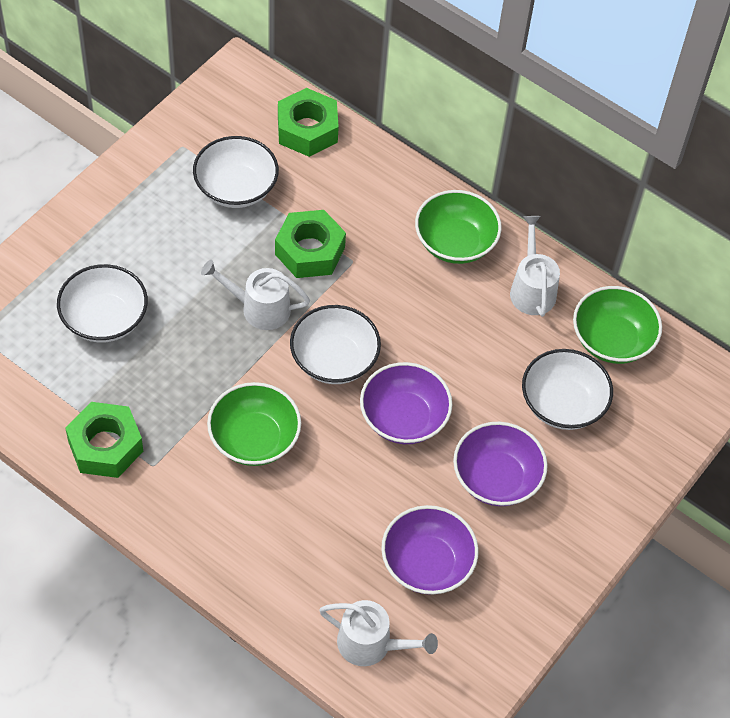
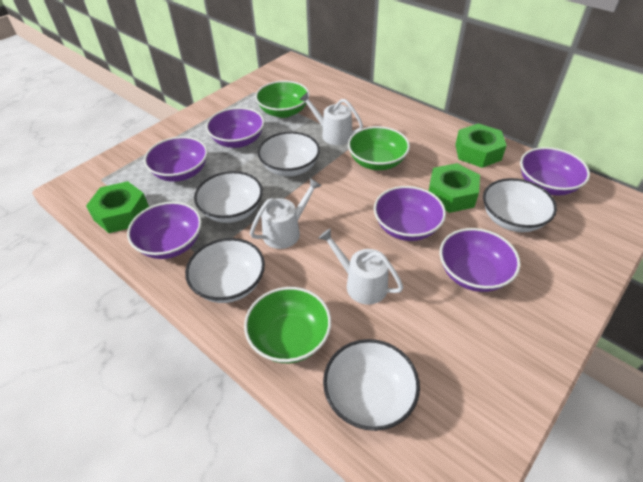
purple bowl: 3 -> 6
white bowl: 4 -> 5

